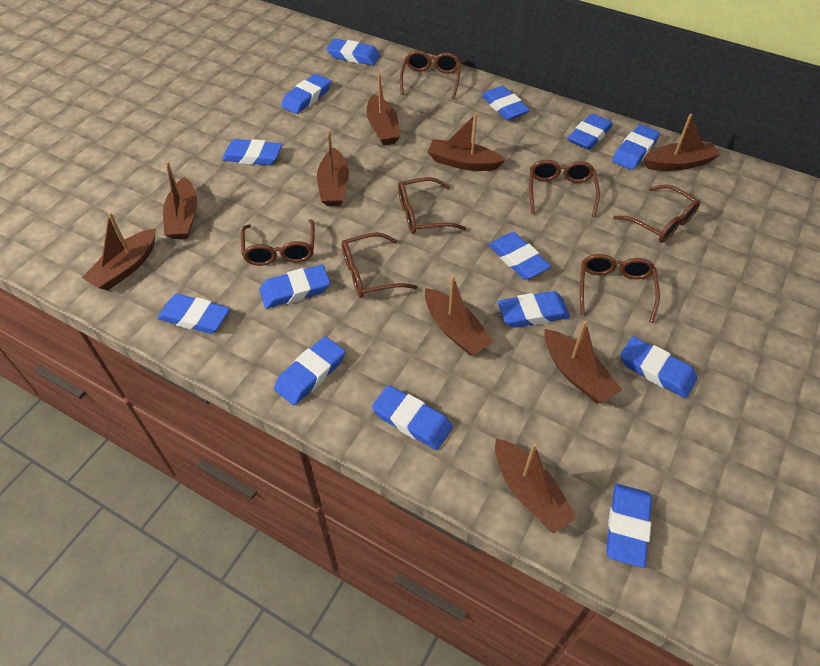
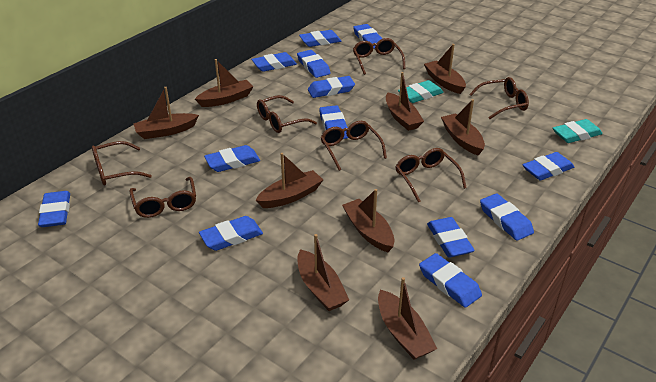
blue eraser: 14 -> 13
turquoise eraser: 0 -> 2

